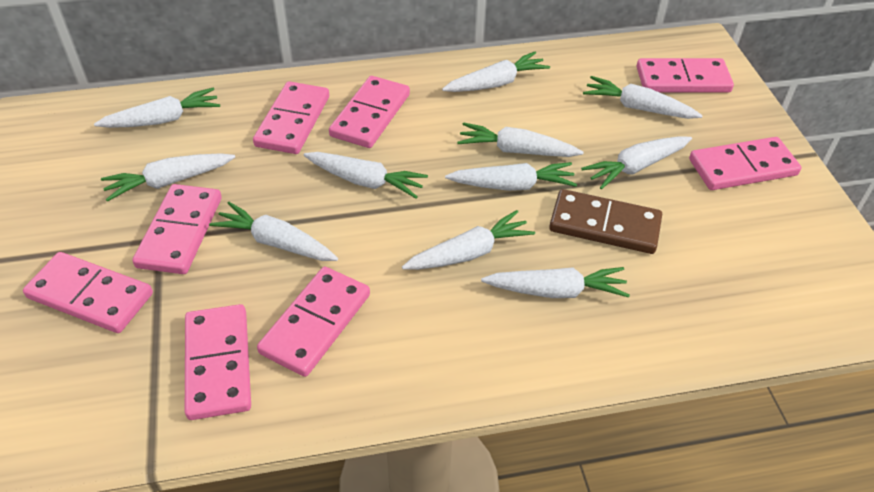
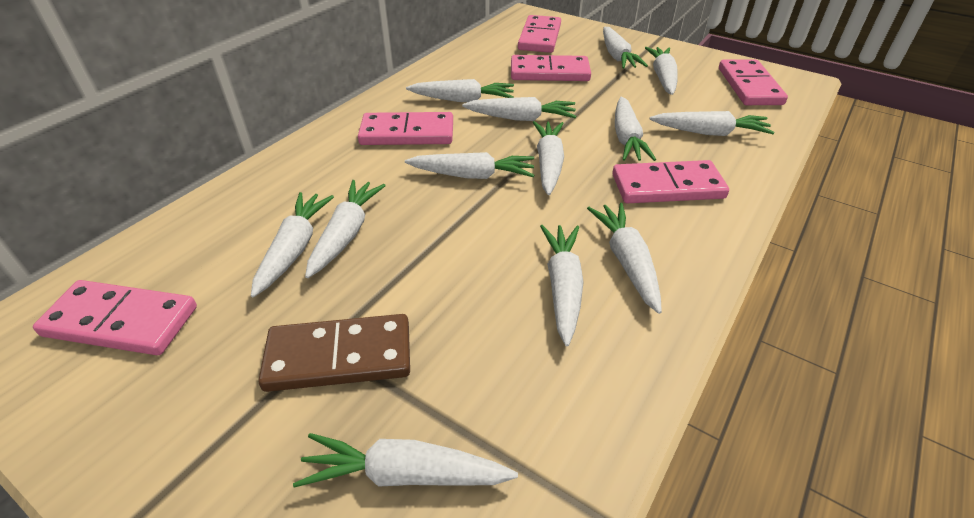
pink domino: 8 -> 6
white carrot: 11 -> 13

